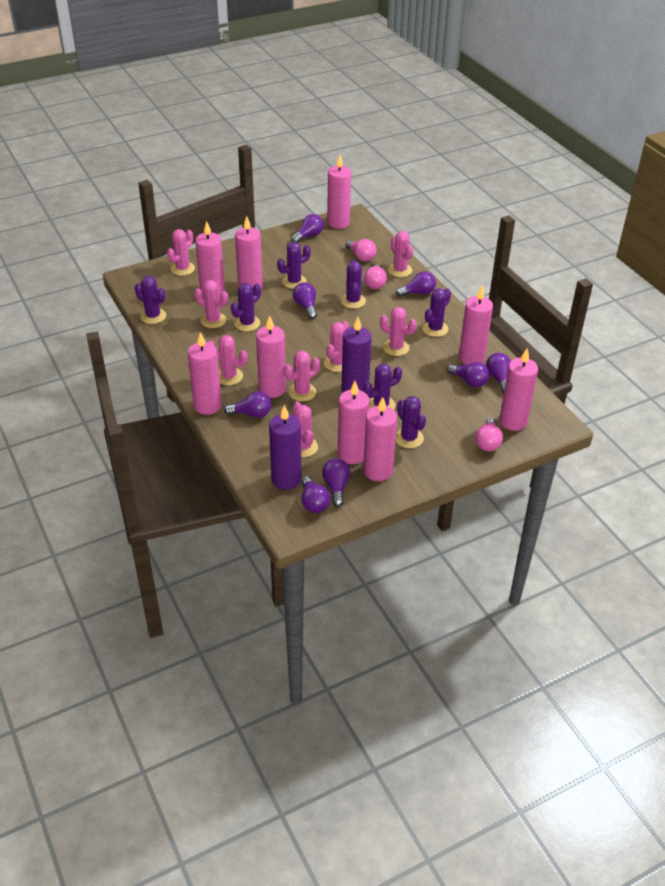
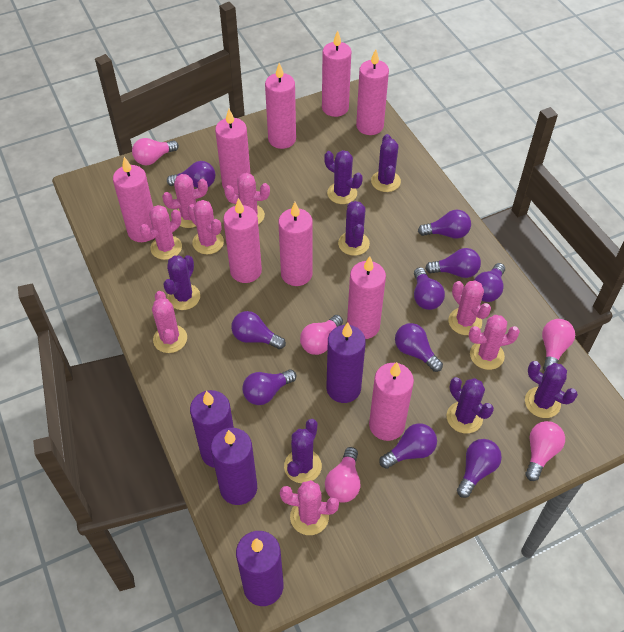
pink light bulb: 3 -> 5
purple candle: 2 -> 4
purple light bulb: 8 -> 10

